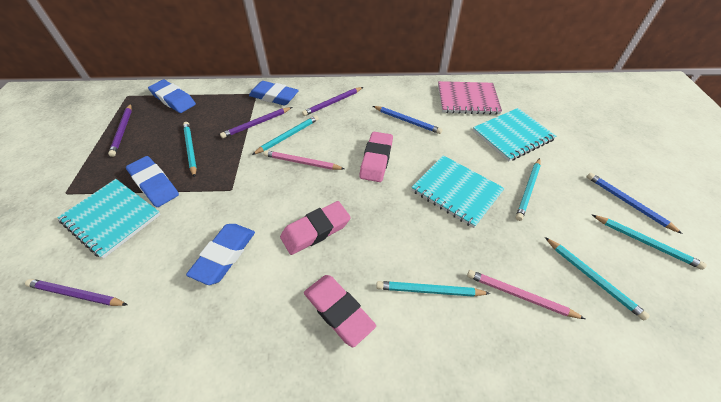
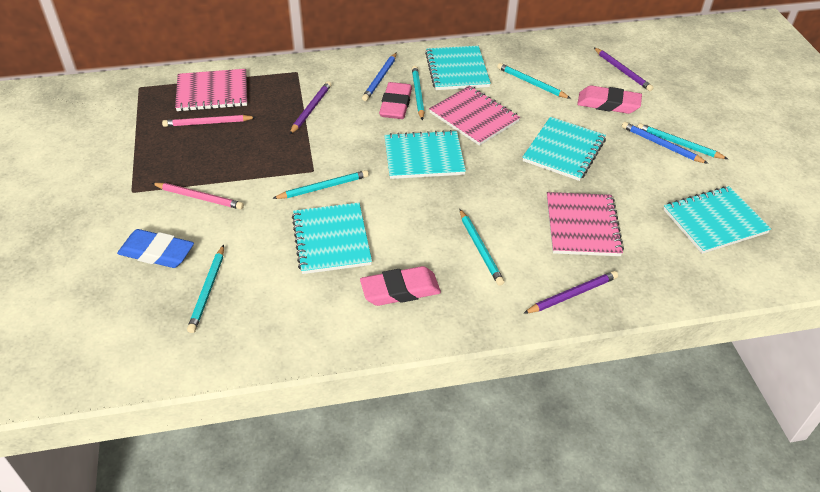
blue eraser: 4 -> 1
pink notebook: 1 -> 3
purple pencil: 4 -> 3
turquoise notebook: 3 -> 5

